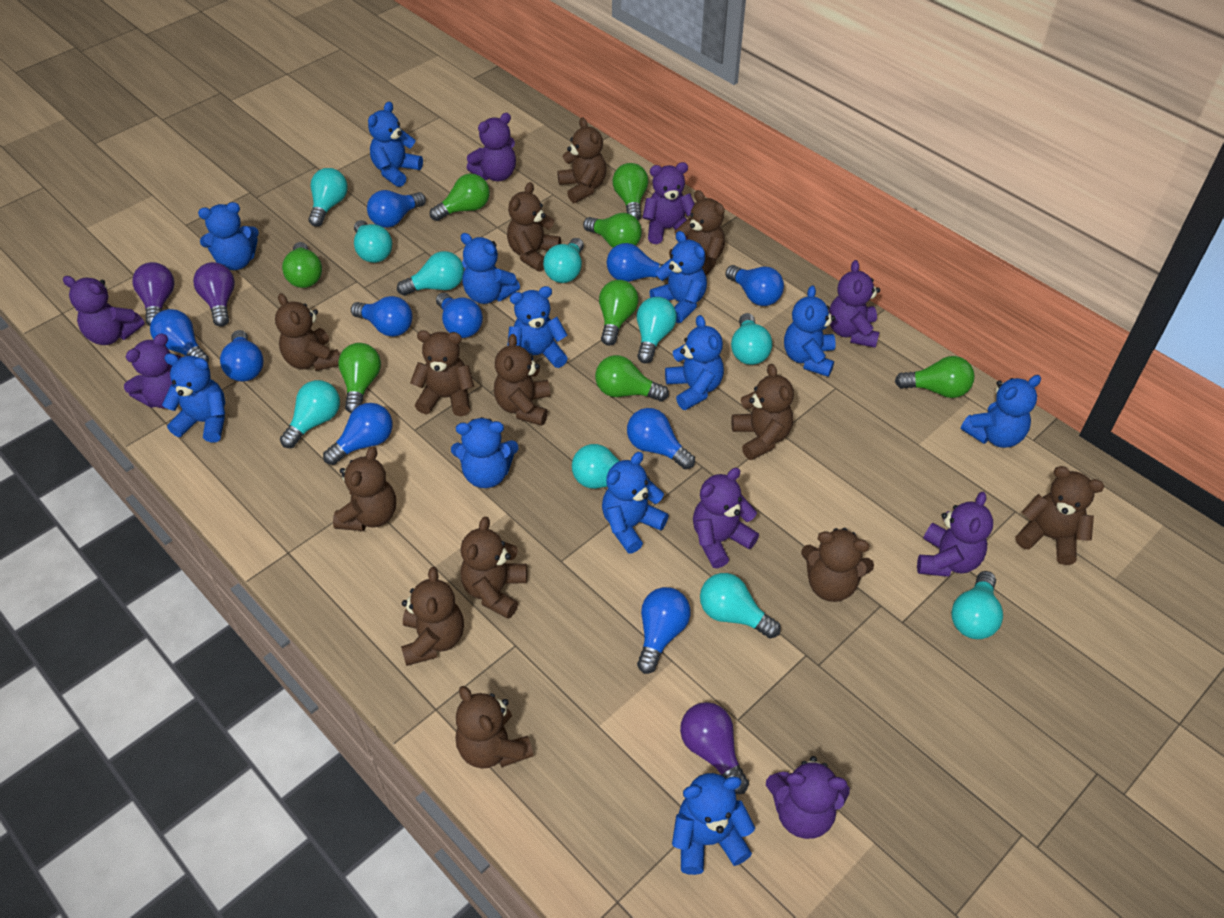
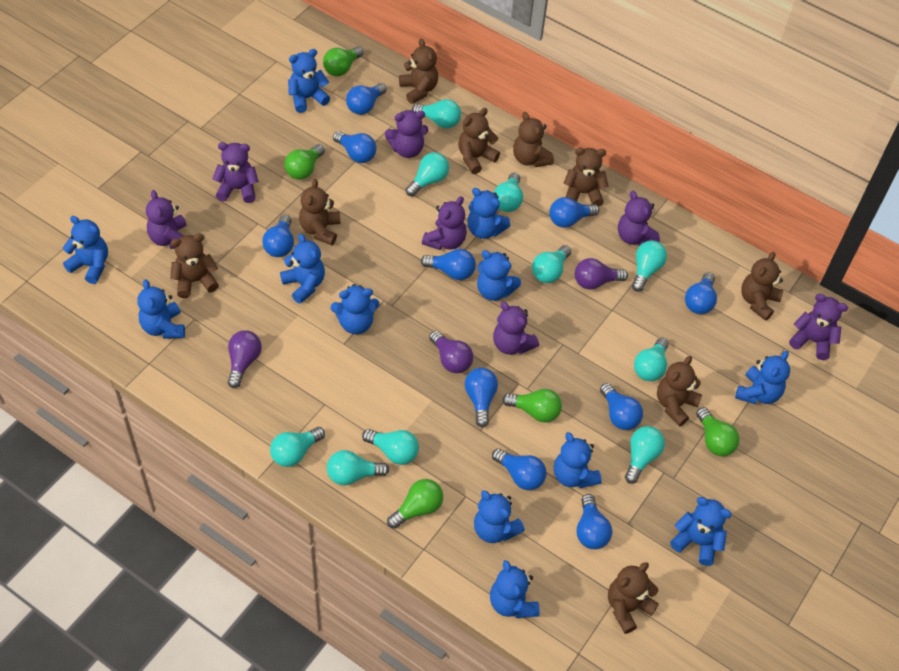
brown teddy bear: 13 -> 9
green light bulb: 8 -> 5
purple teddy bear: 8 -> 7

